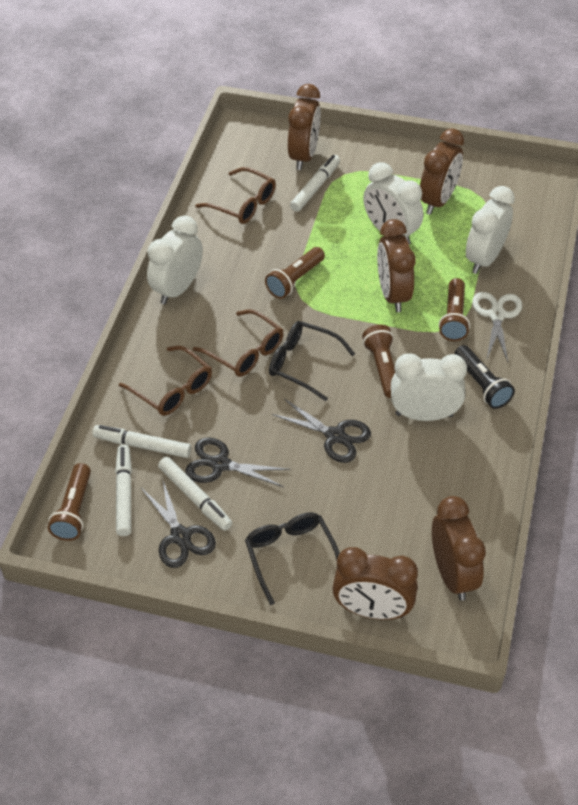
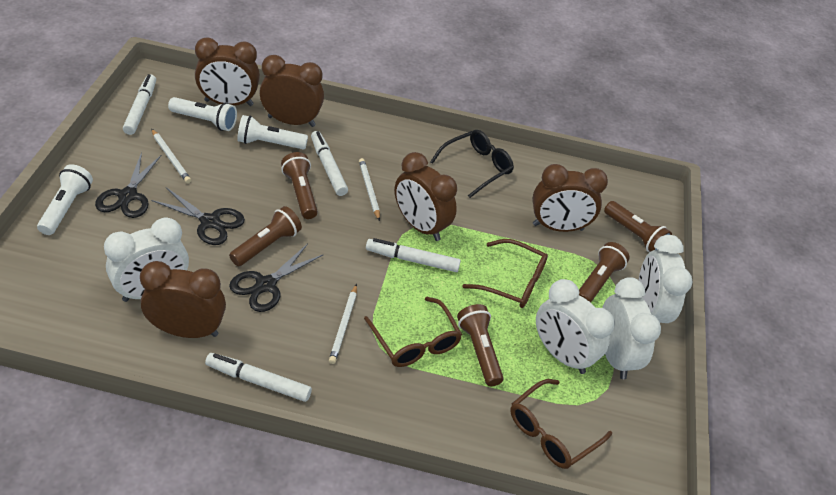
black flashlight: 1 -> 0
black glasses: 2 -> 1
brown flashlight: 4 -> 5
white flashlight: 0 -> 3
white pencil: 0 -> 3
white scissors: 1 -> 0

